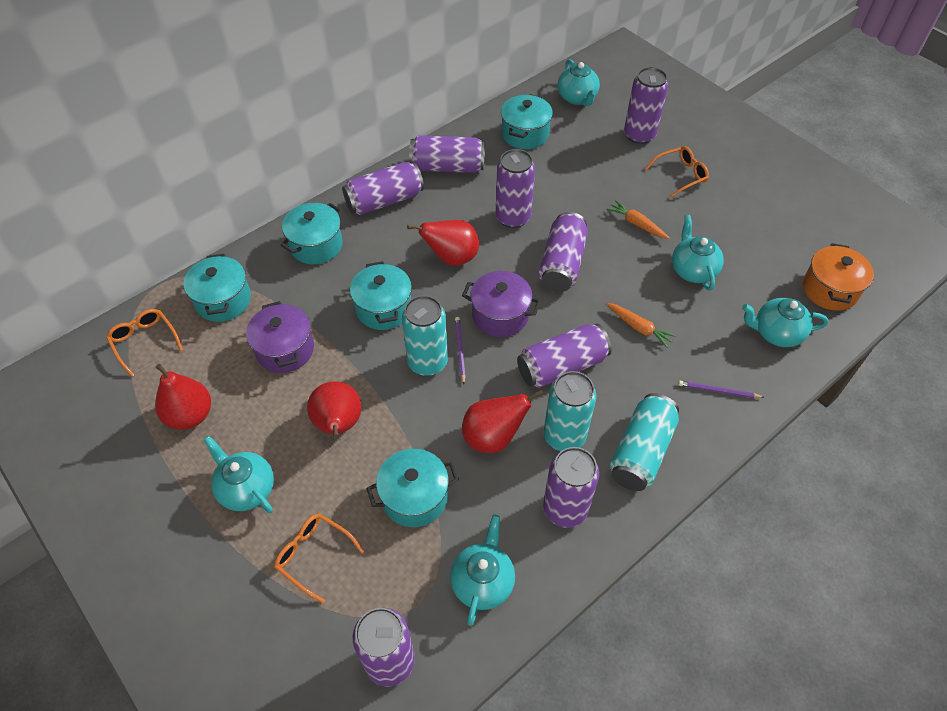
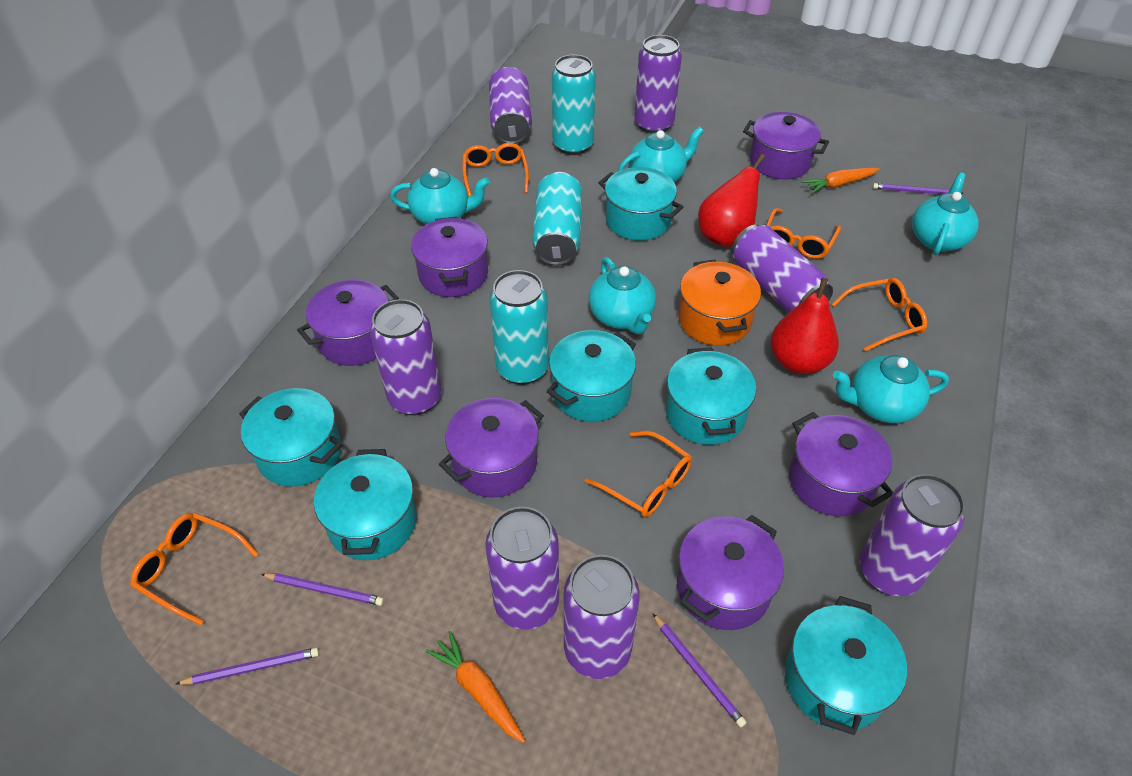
orange glasses: 3 -> 5
purple can: 8 -> 7
purple pencil: 2 -> 4
purple pot: 2 -> 6
red pear: 4 -> 2
turquoise pot: 5 -> 6

